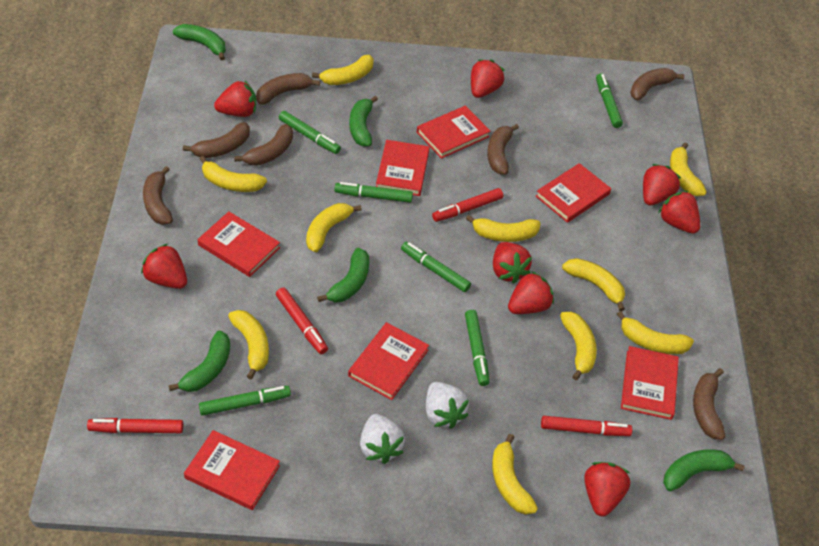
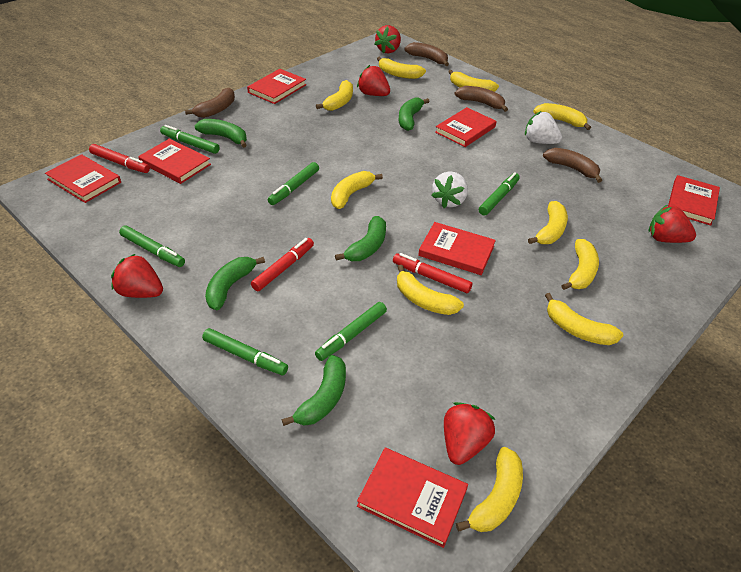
brown banana: 7 -> 4
red marker: 4 -> 3
red strawberry: 8 -> 5

